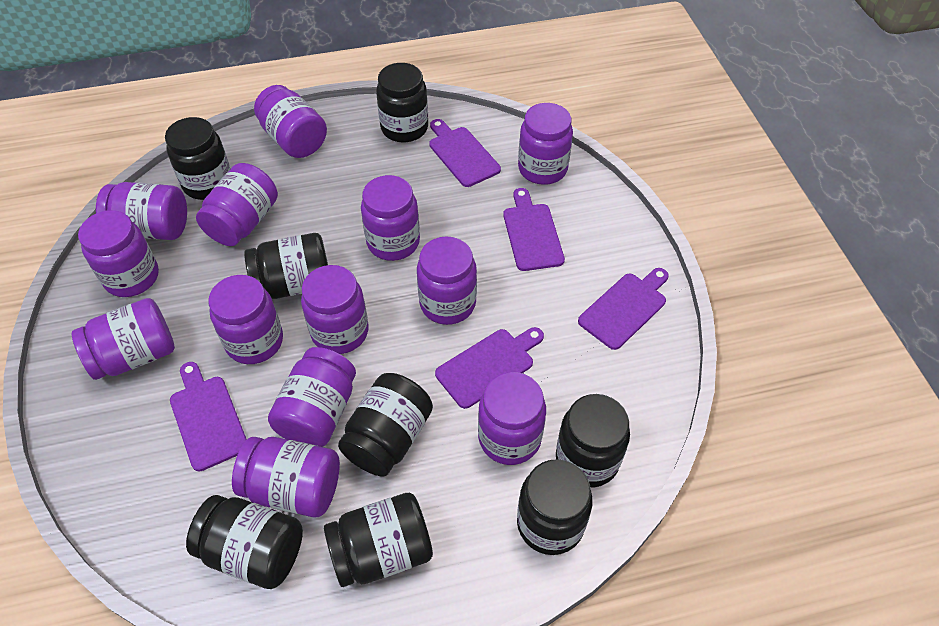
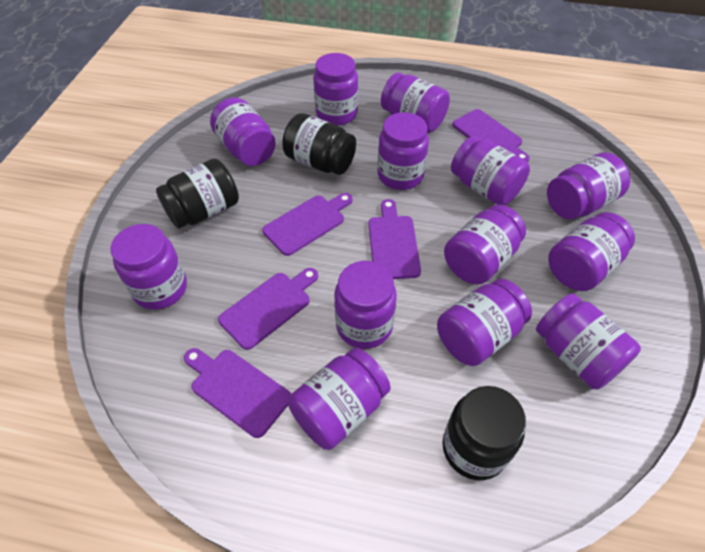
black jar: 8 -> 3

